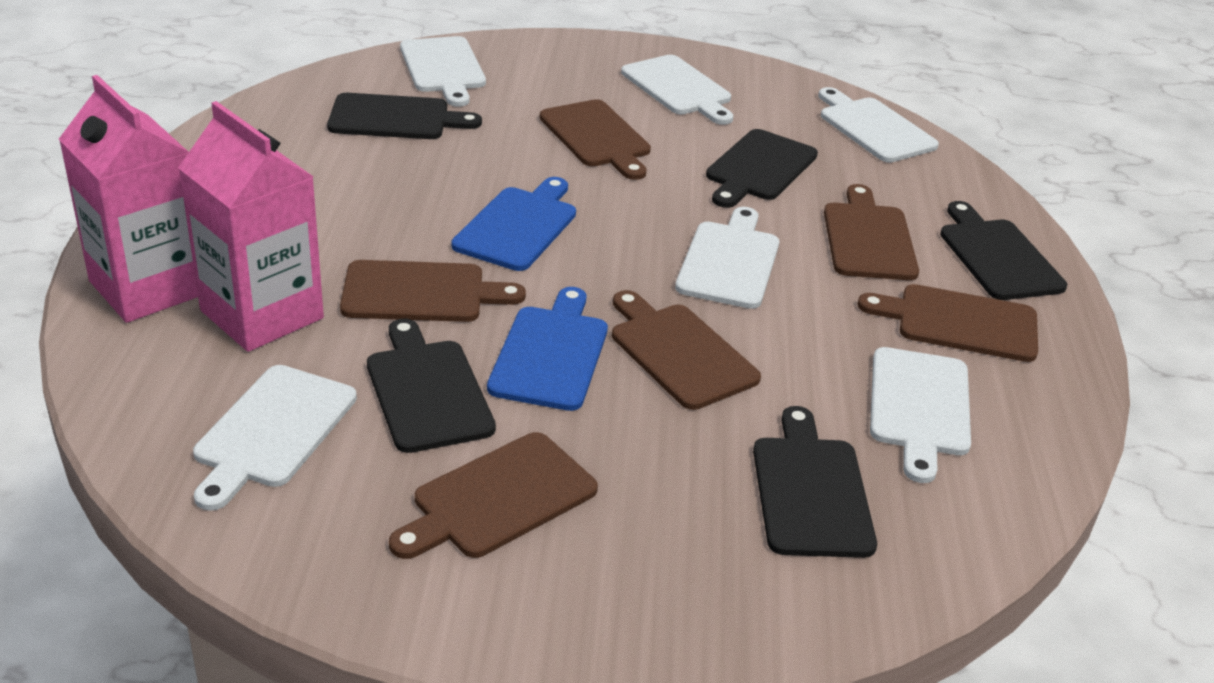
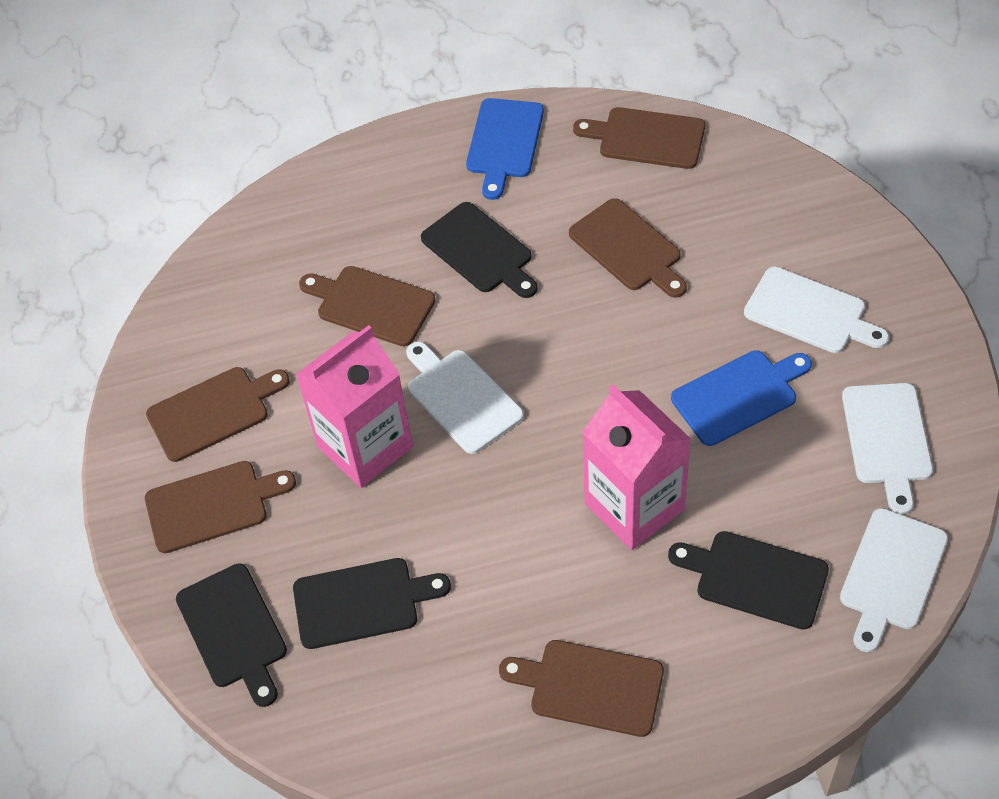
black cutting board: 5 -> 4
white cutting board: 6 -> 4

